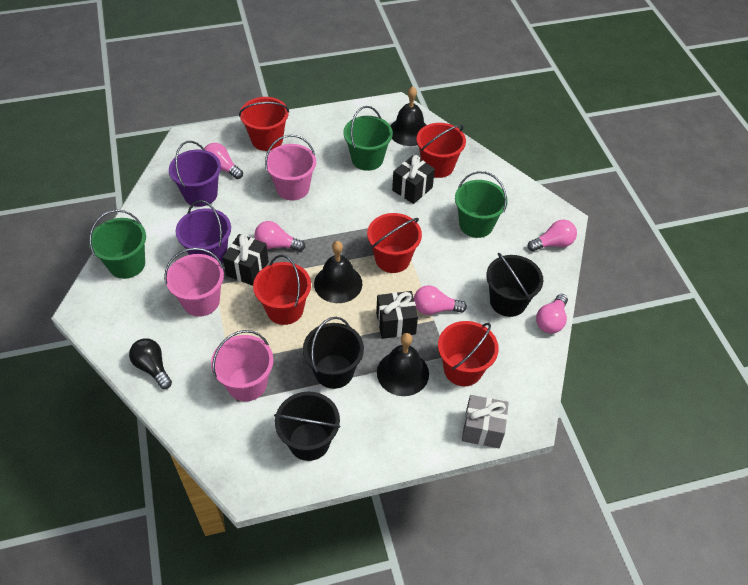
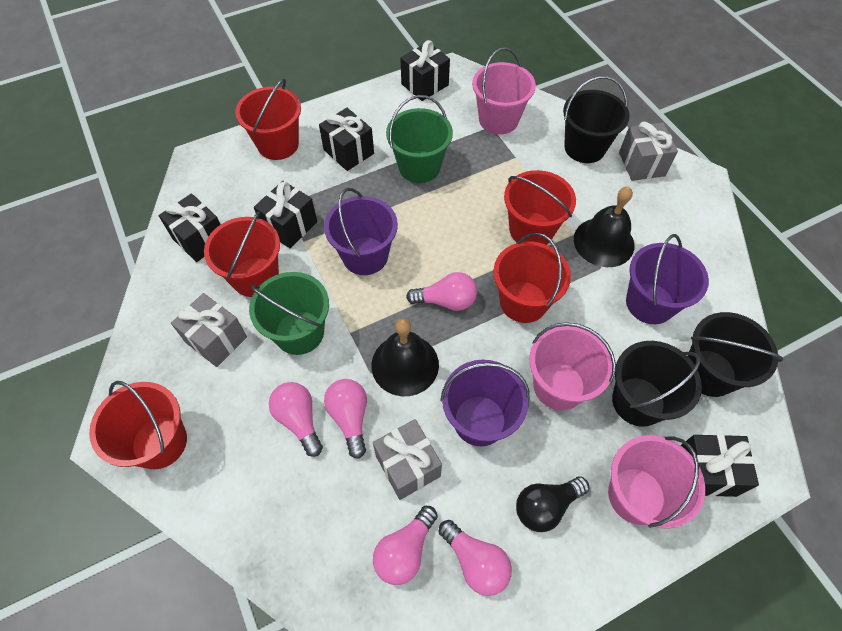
black bell: 3 -> 2
black gift: 3 -> 5
green bucket: 3 -> 2
grey gift: 1 -> 3
purple bucket: 2 -> 3

